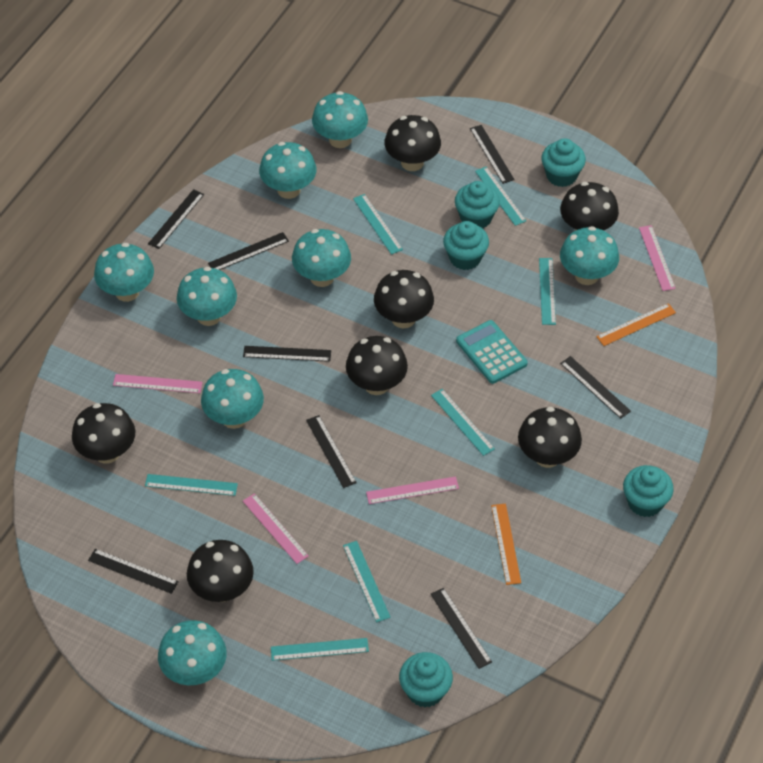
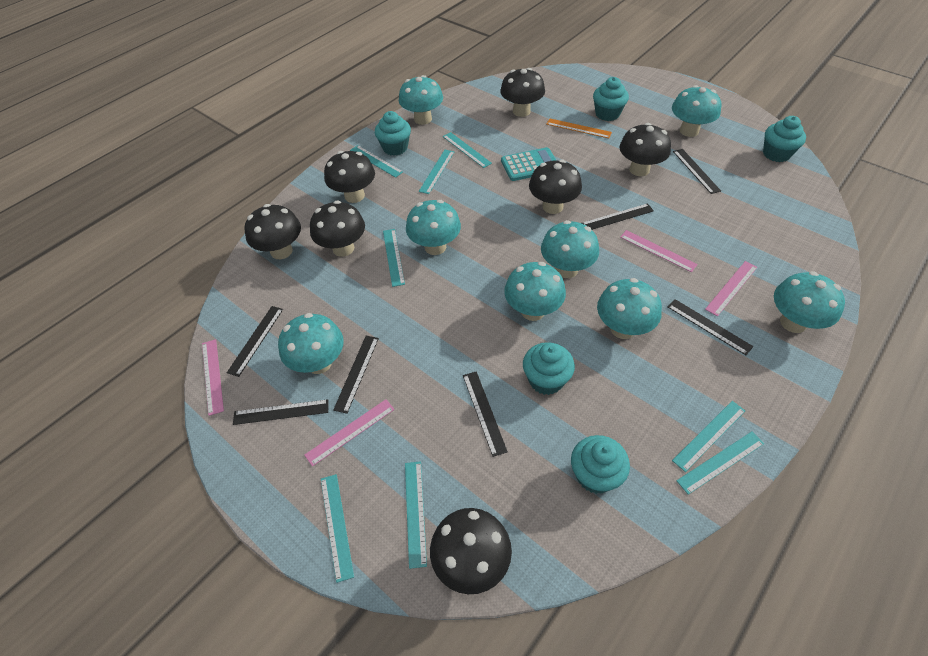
black ruler: 8 -> 7
orange ruler: 2 -> 1
turquoise ruler: 7 -> 8

